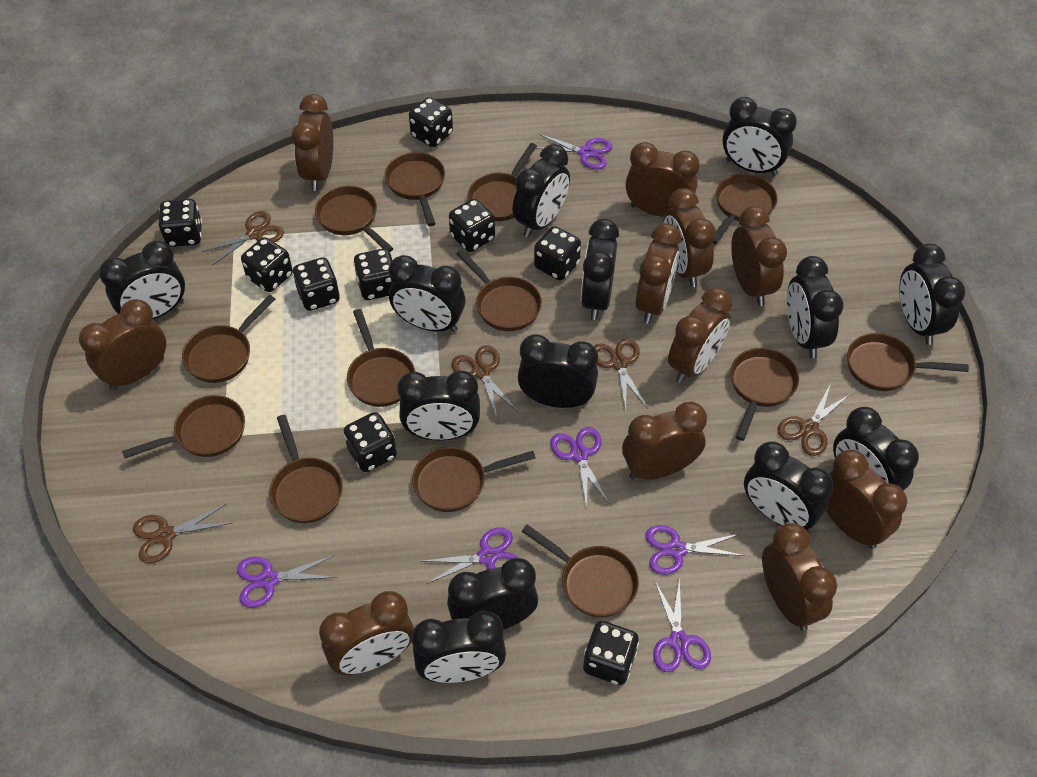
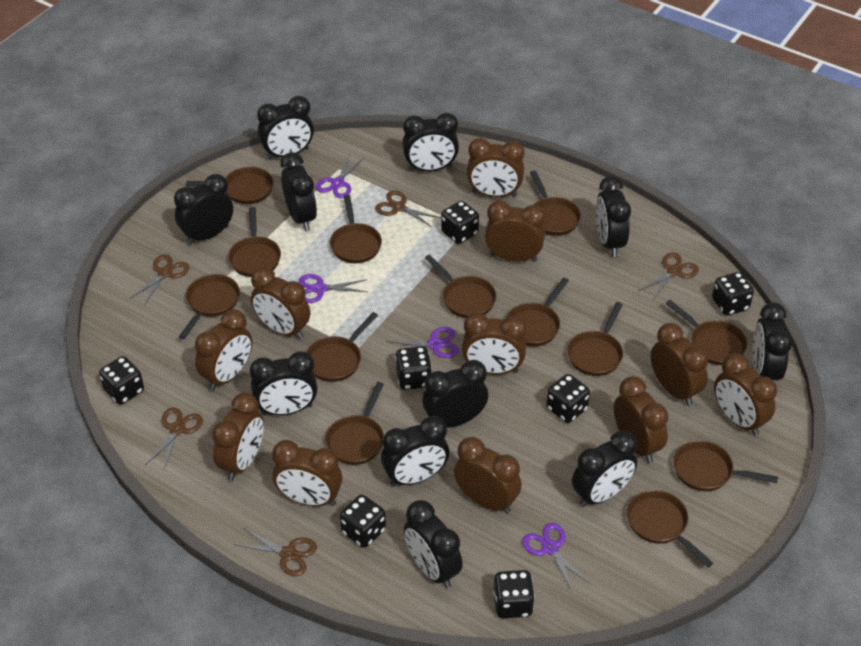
black clock: 13 -> 11
black dice: 9 -> 7
purple scissors: 6 -> 4

